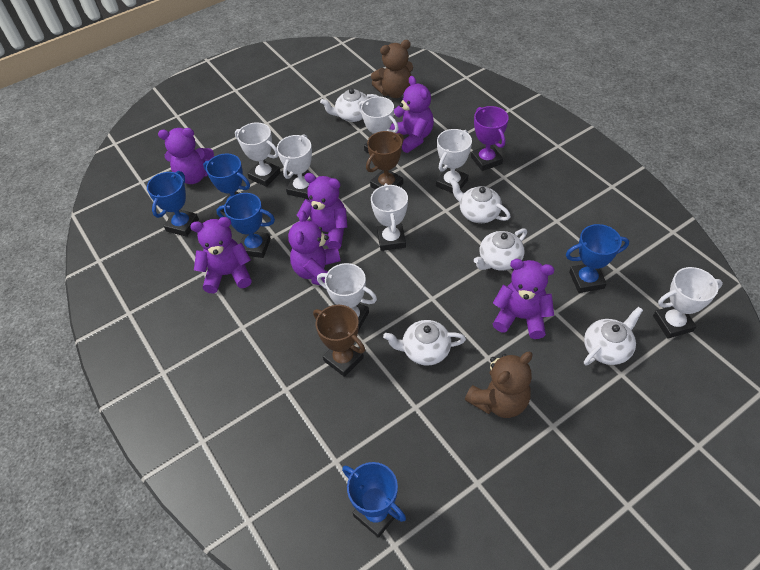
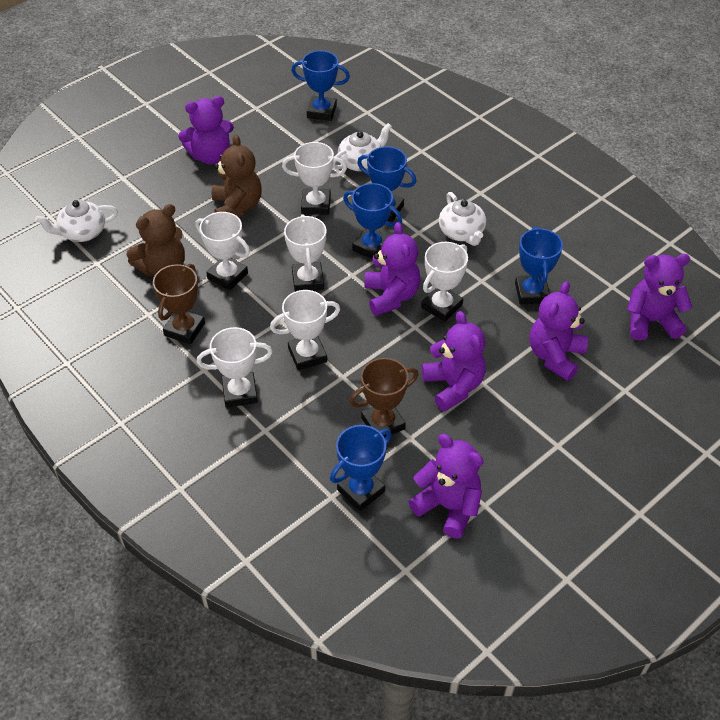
purple trophy: 1 -> 0
white teapot: 5 -> 3
white trophy: 7 -> 6

